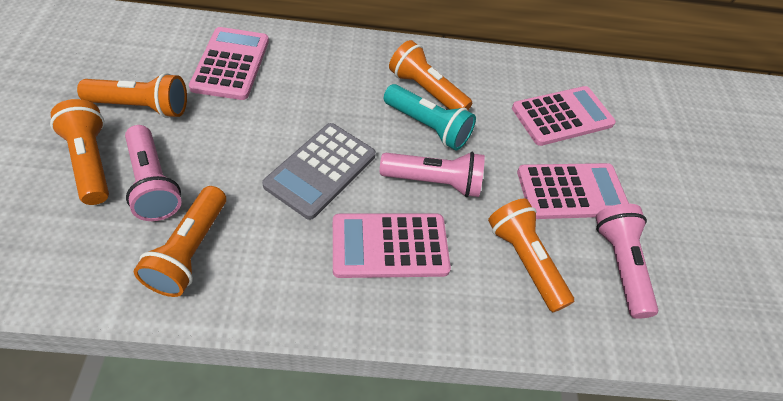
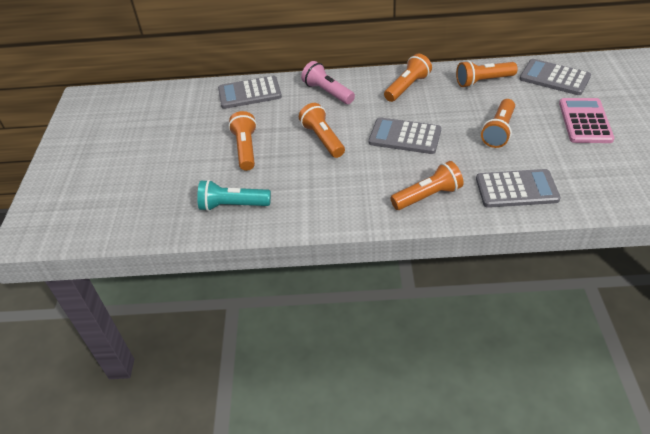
grey calculator: 1 -> 4
orange flashlight: 5 -> 6
pink calculator: 4 -> 1
pink flashlight: 3 -> 1

